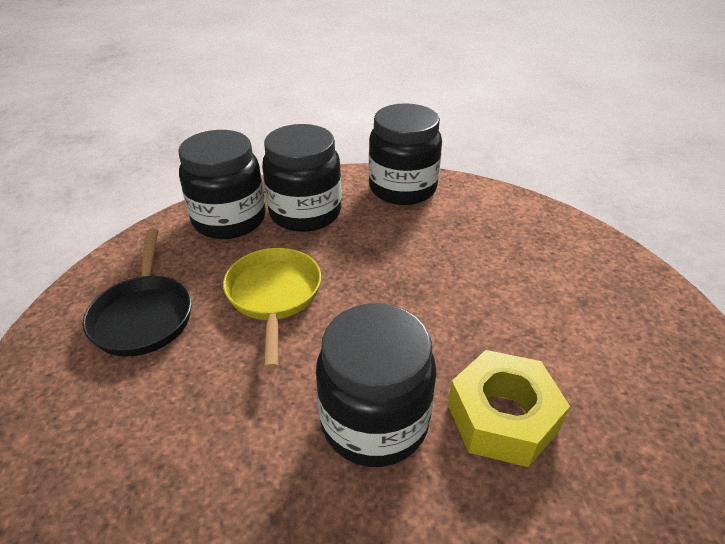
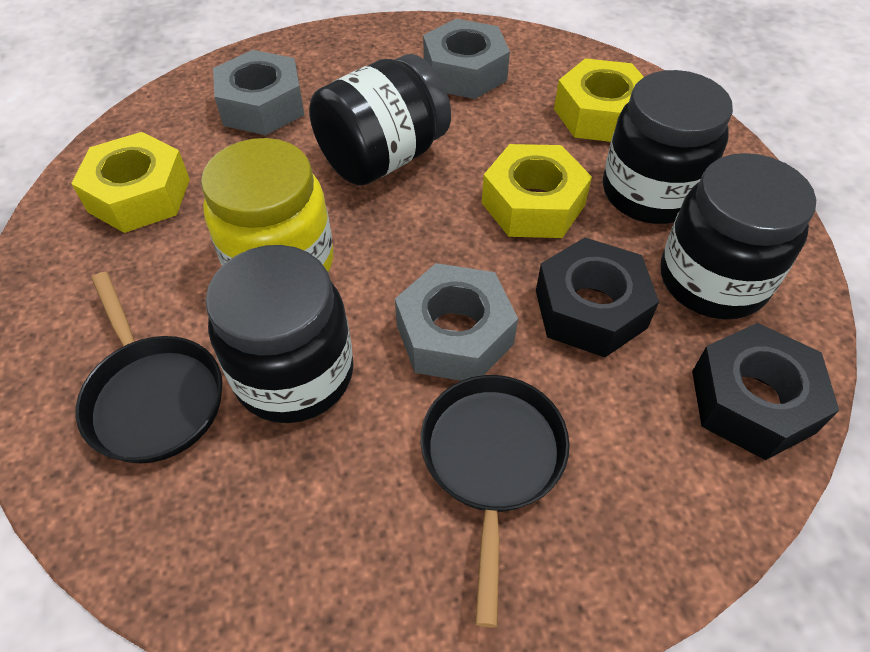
black nut: 0 -> 2
black pan: 1 -> 2
grey nut: 0 -> 3
yellow jar: 0 -> 1
yellow nut: 1 -> 3
yellow pan: 1 -> 0

